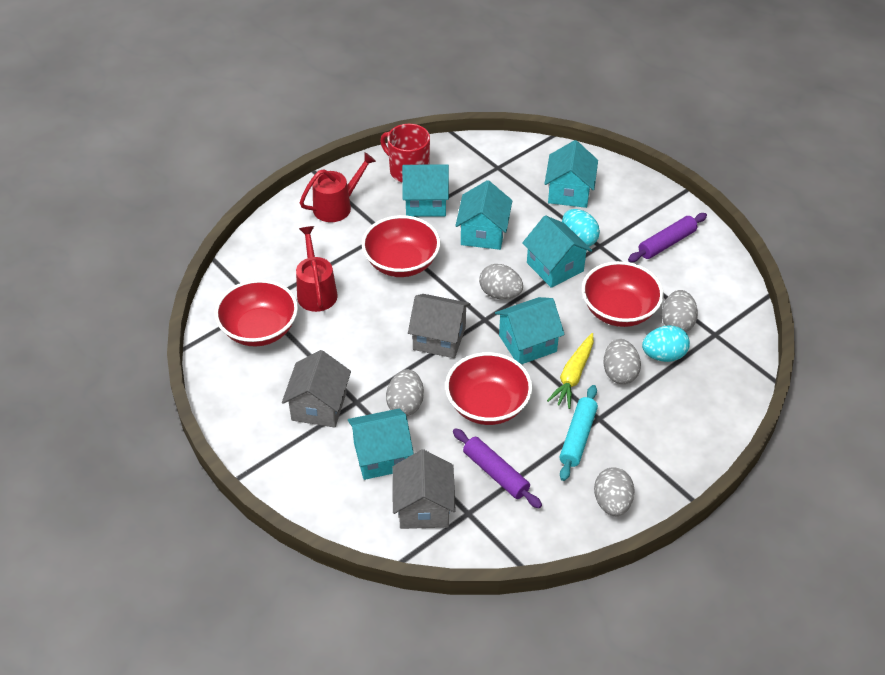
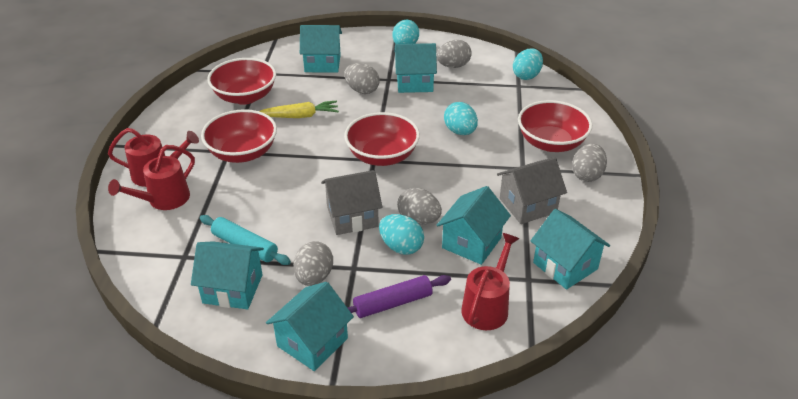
grey house: 3 -> 2
purple rolling pin: 2 -> 1
red mug: 1 -> 0
red watering can: 2 -> 3
turquoise egg: 2 -> 4

